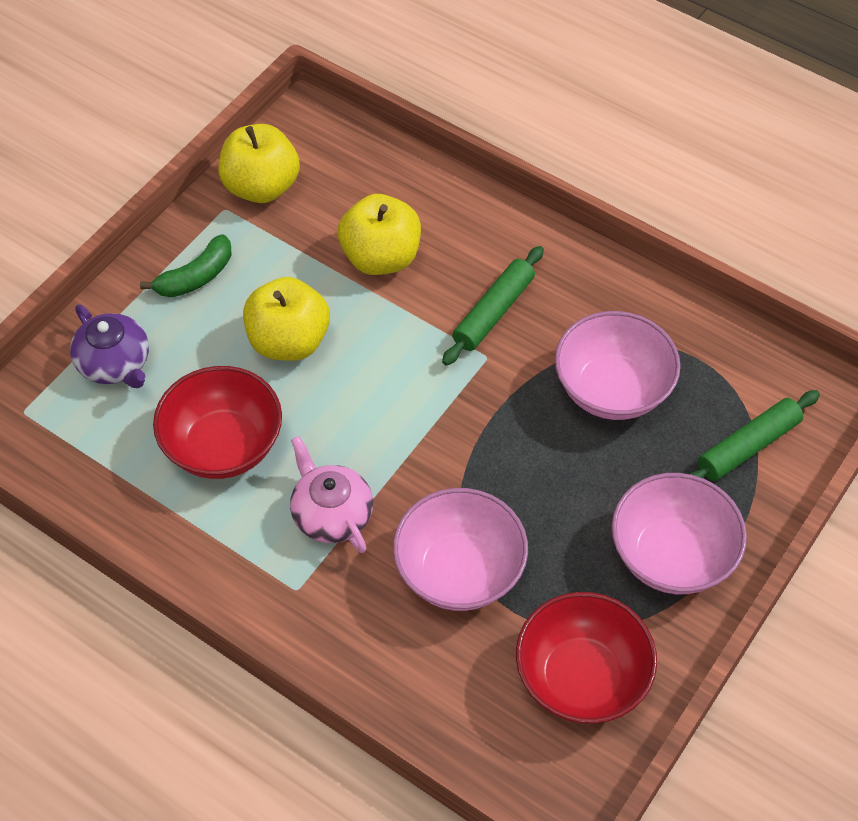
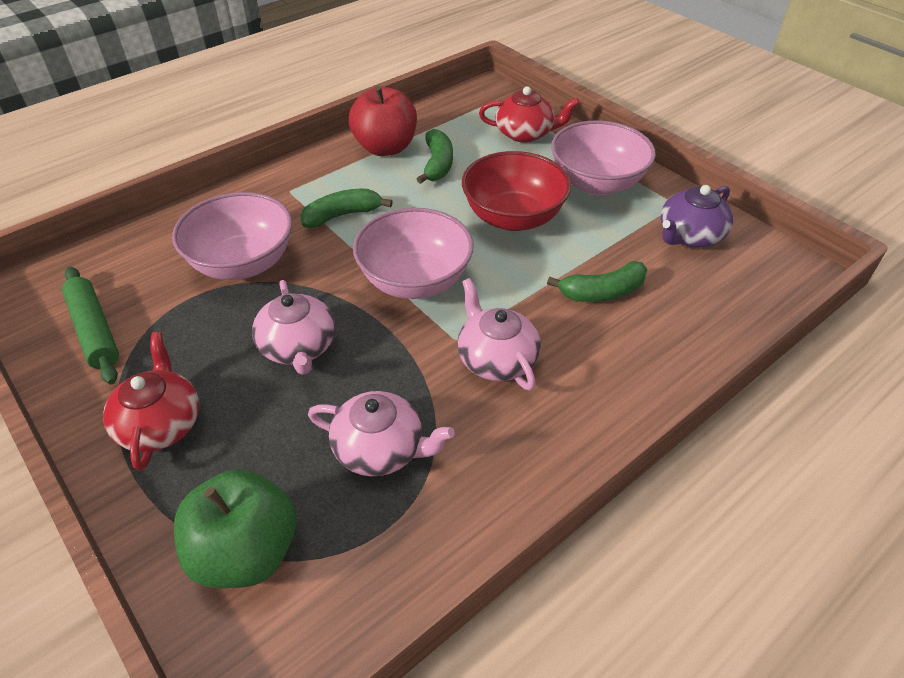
green apple: 0 -> 1
green banana: 1 -> 3
green rolling pin: 2 -> 1
pink teapot: 1 -> 3
red apple: 0 -> 1
red bowl: 2 -> 1
red teapot: 0 -> 2
yellow apple: 3 -> 0

